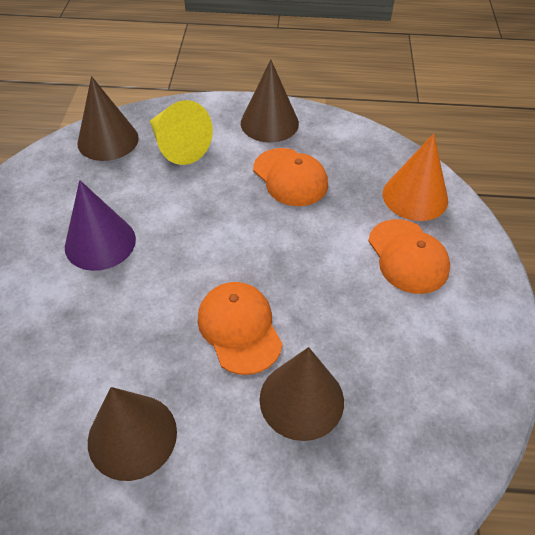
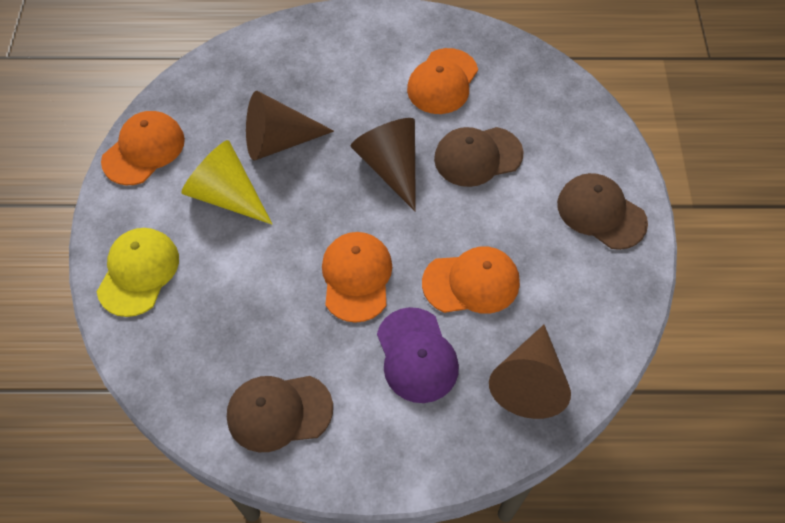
brown cap: 0 -> 3
brown cone: 4 -> 3
orange cap: 3 -> 4
orange cone: 1 -> 0
purple cap: 0 -> 1
purple cone: 1 -> 0
yellow cap: 0 -> 1

